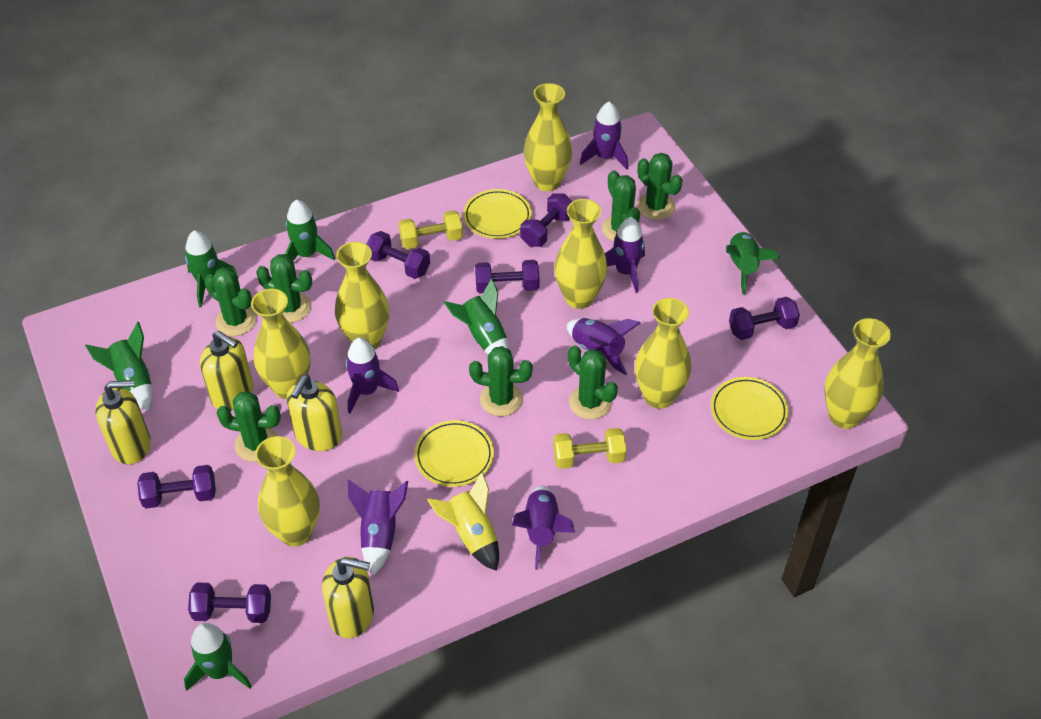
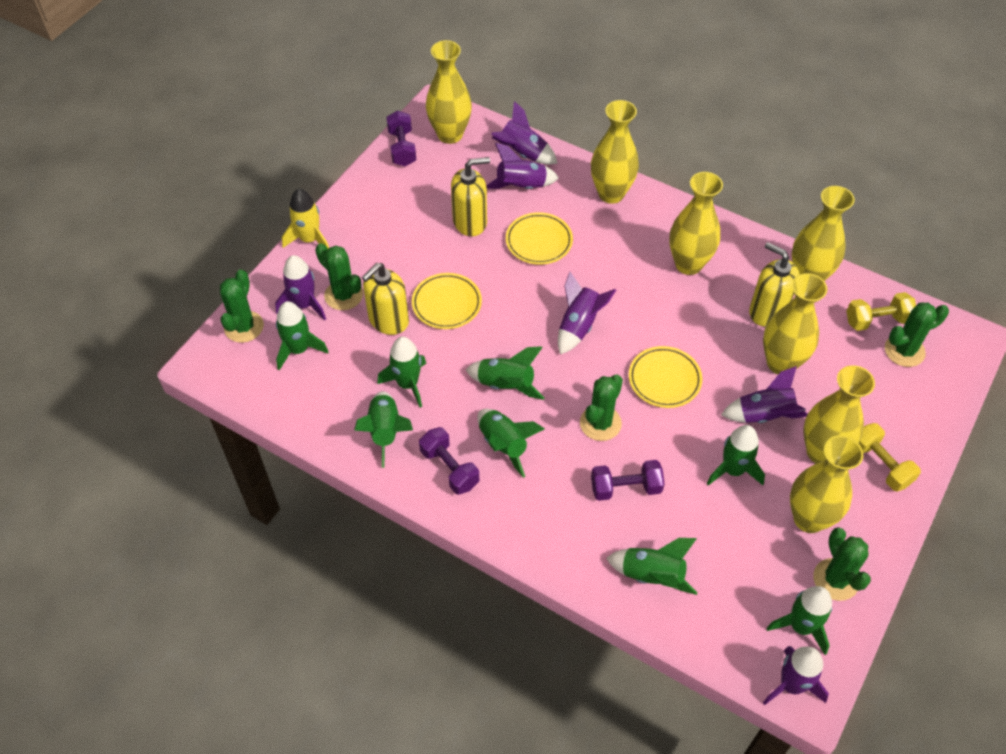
green cactus: 7 -> 5
green rocket: 6 -> 8
purple dumbbell: 6 -> 3
yellow soap dispenser: 4 -> 3

